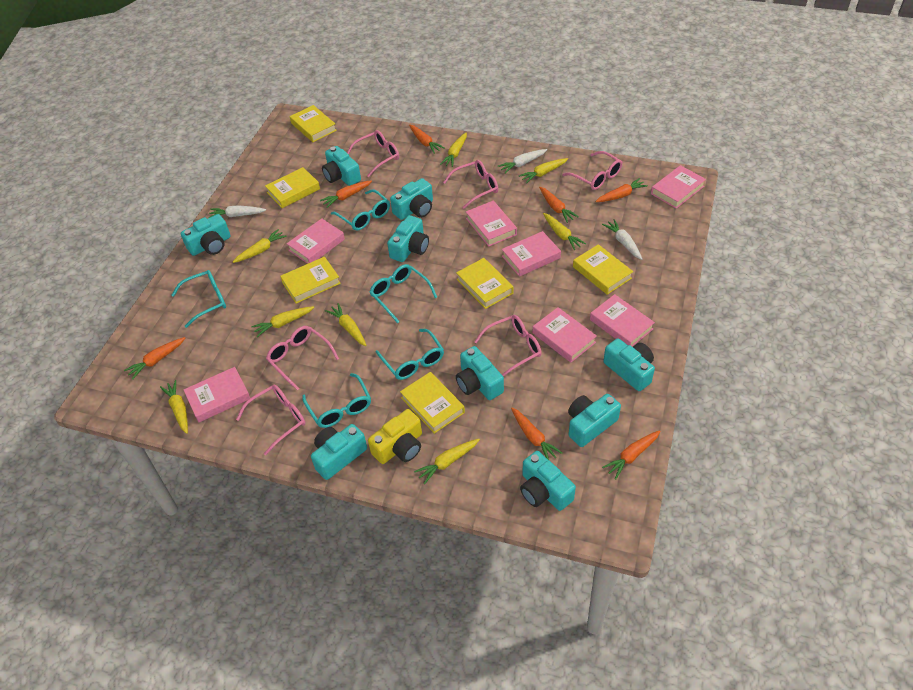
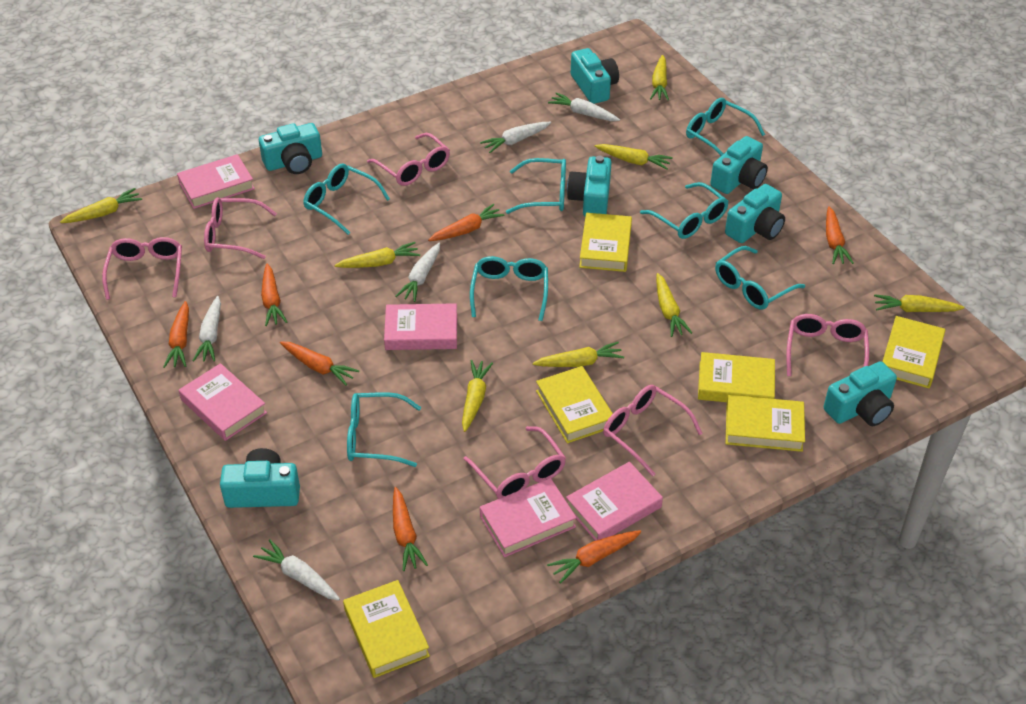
pink book: 7 -> 5
turquoise camera: 9 -> 7
turquoise glasses: 5 -> 7
white carrot: 3 -> 5
yellow camera: 1 -> 0

